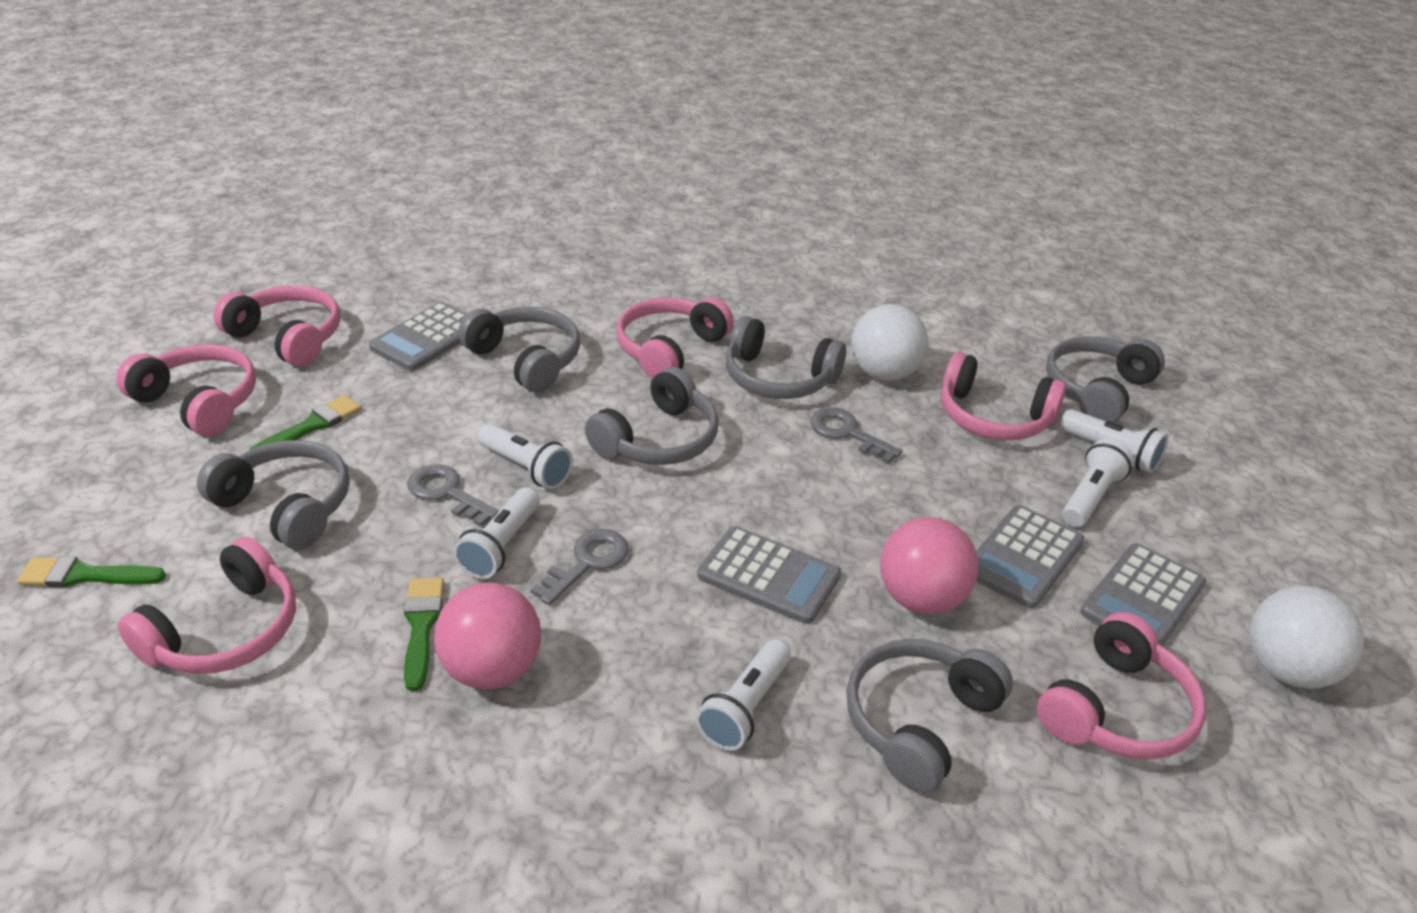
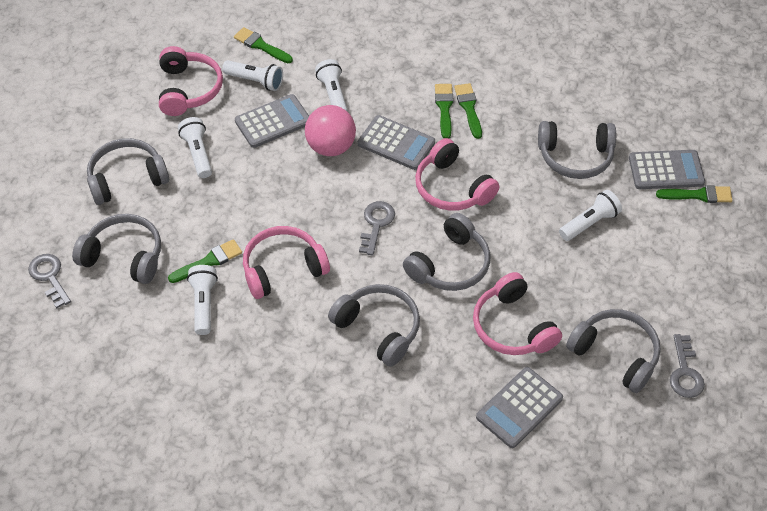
green brush: 3 -> 5
pink ball: 2 -> 1
pink headphones: 6 -> 4
white ball: 2 -> 0

